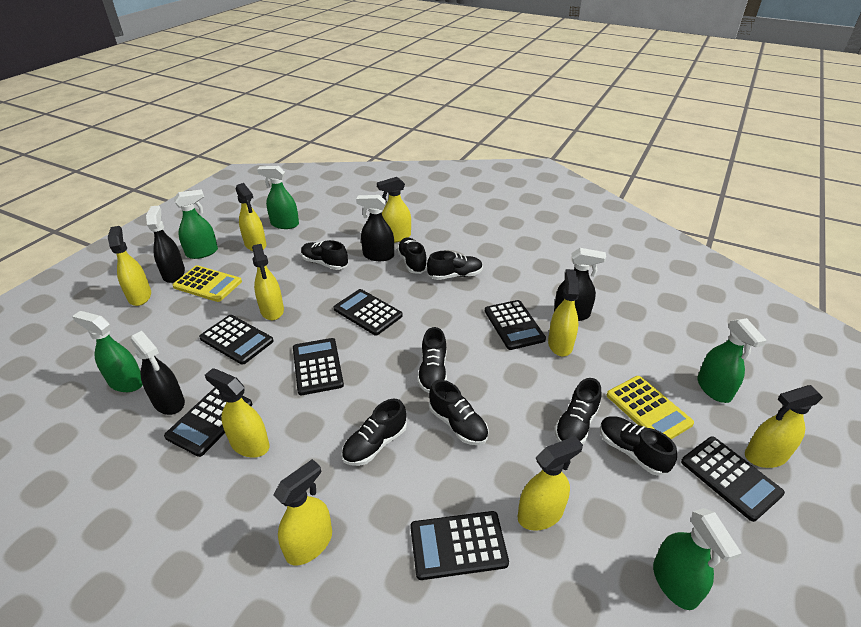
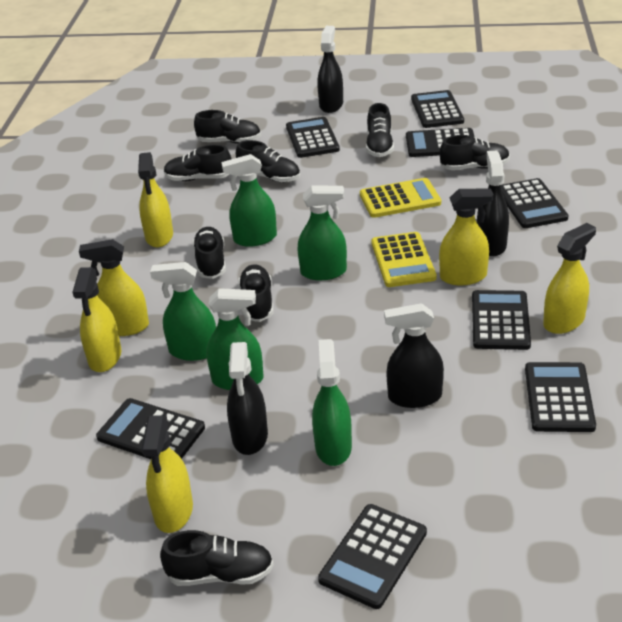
black calculator: 7 -> 8
yellow spray bottle: 9 -> 6

